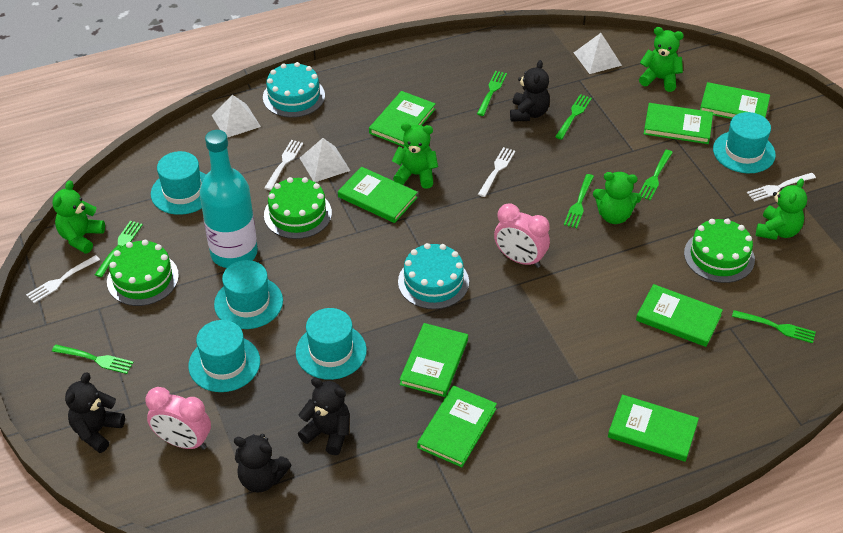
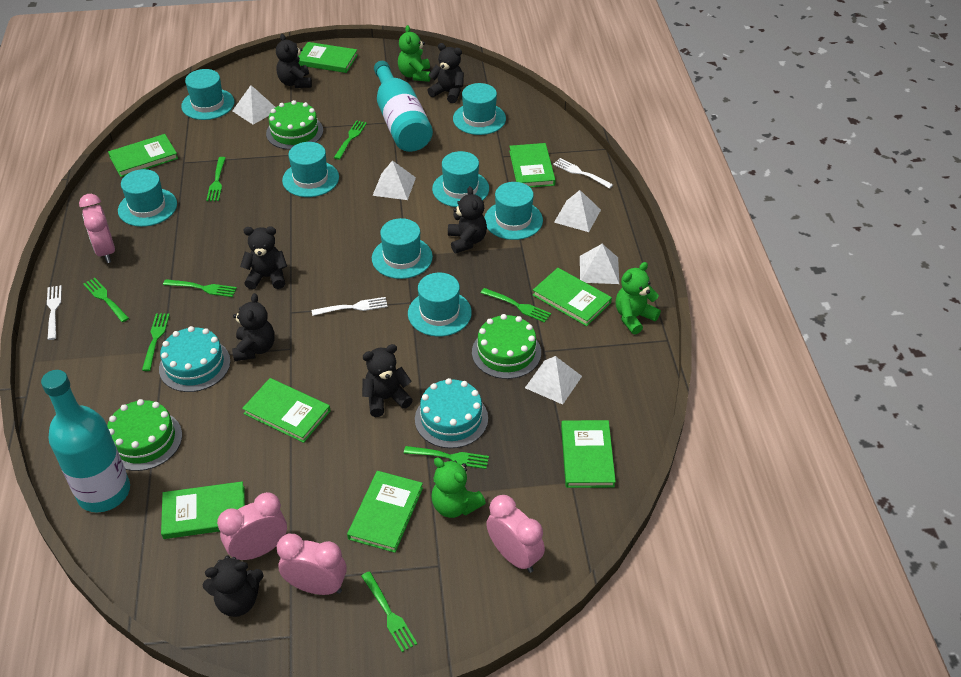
black teddy bear: 4 -> 7
green fork: 7 -> 8
green teddy bear: 5 -> 3
pink clock: 2 -> 4
turquoise bottle: 1 -> 2
turquoise hat: 5 -> 8
white fork: 4 -> 3
white pyramid: 3 -> 5

